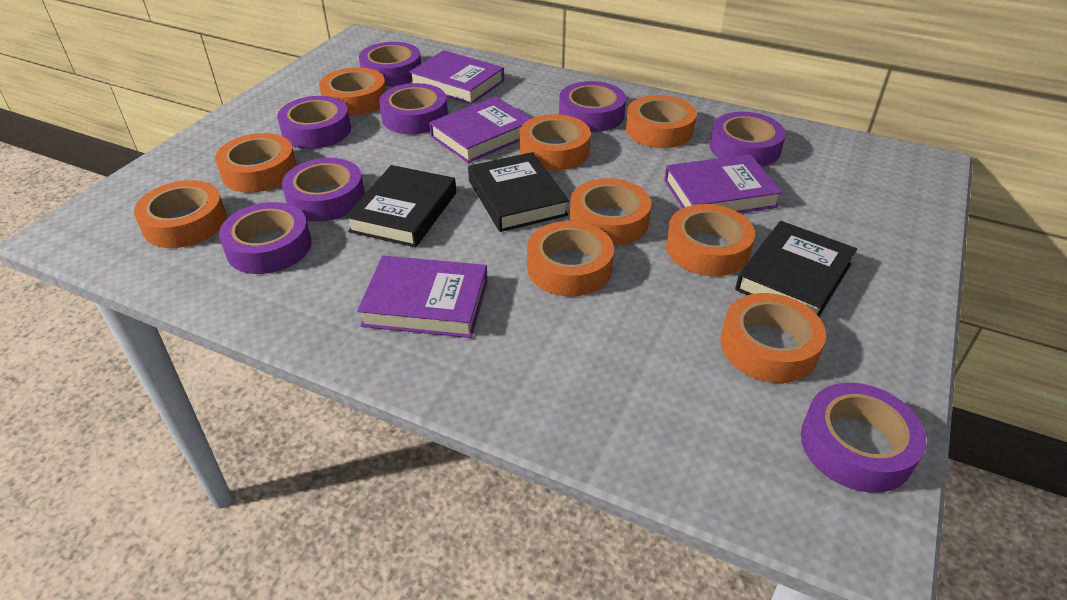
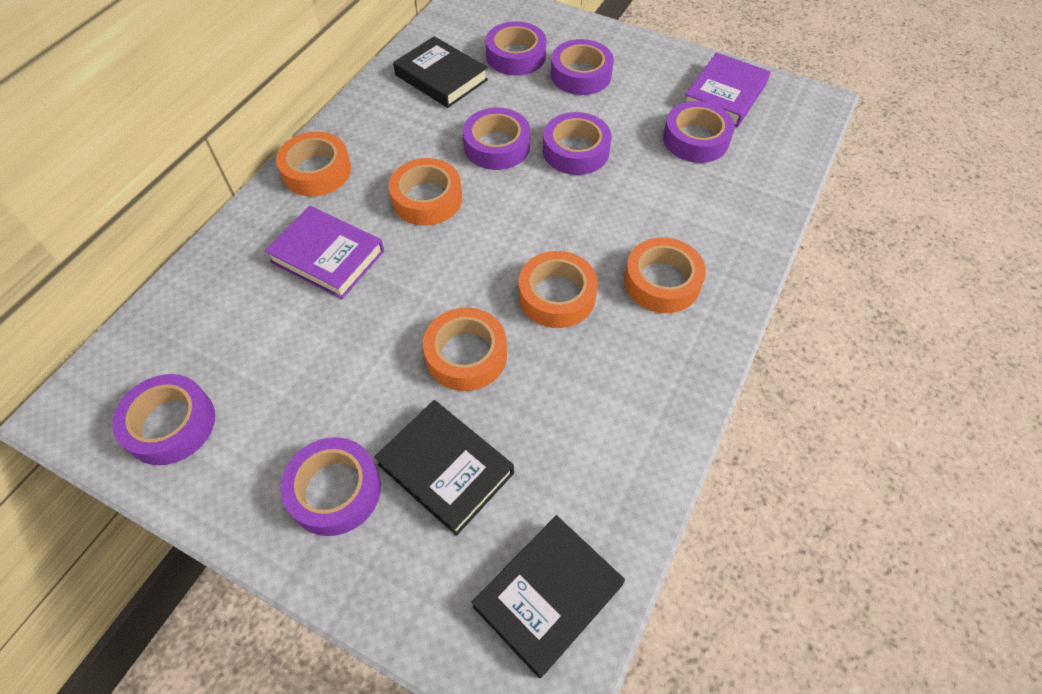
orange tape: 9 -> 5
purple book: 4 -> 2
purple tape: 8 -> 7

